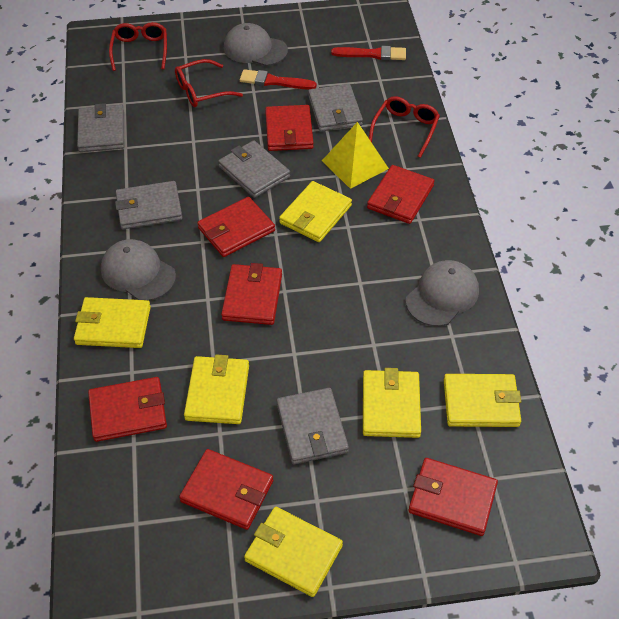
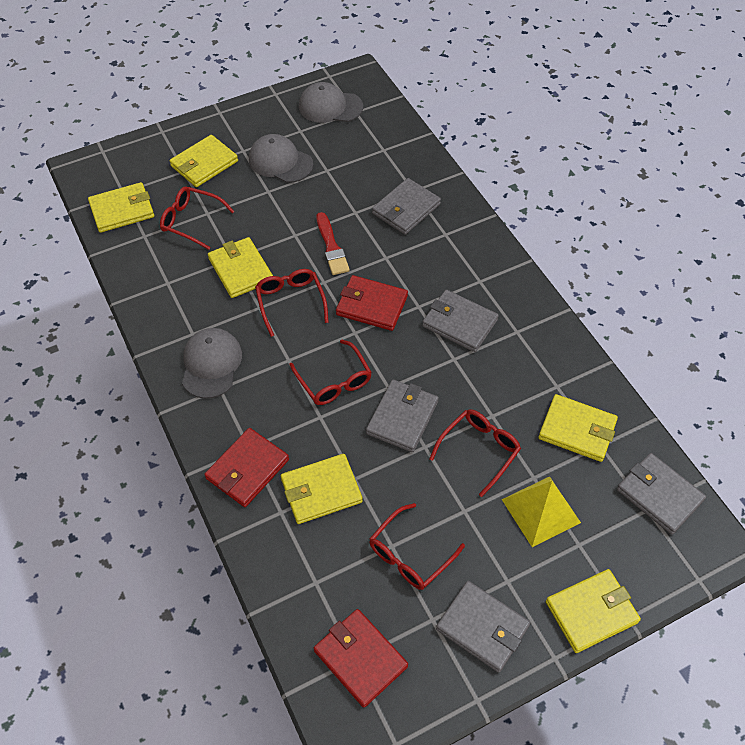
red brush: 2 -> 1
red glasses: 3 -> 5
red wallet: 7 -> 3

